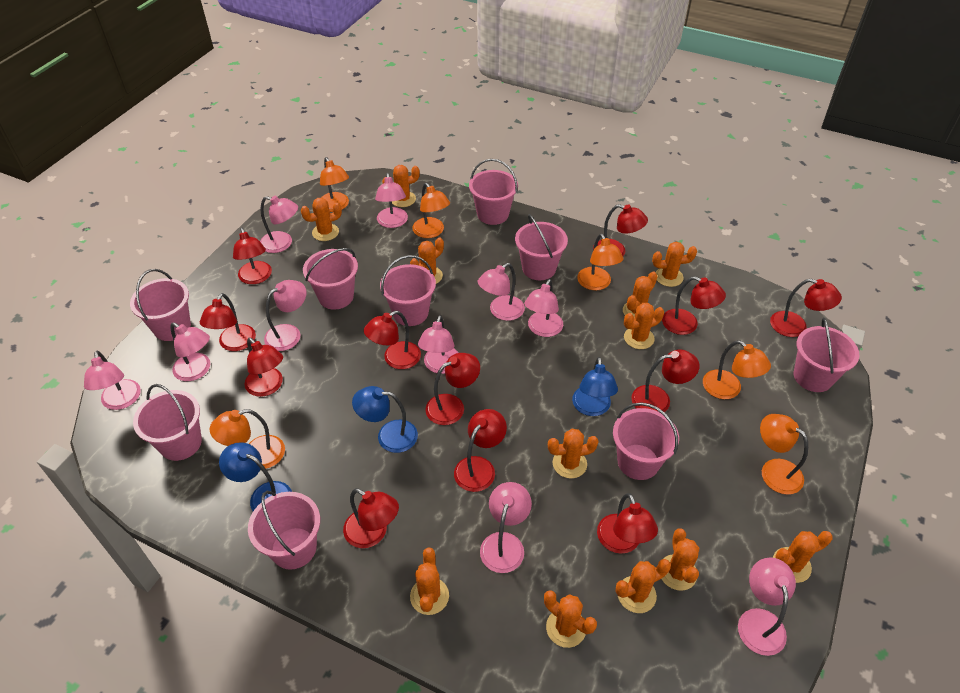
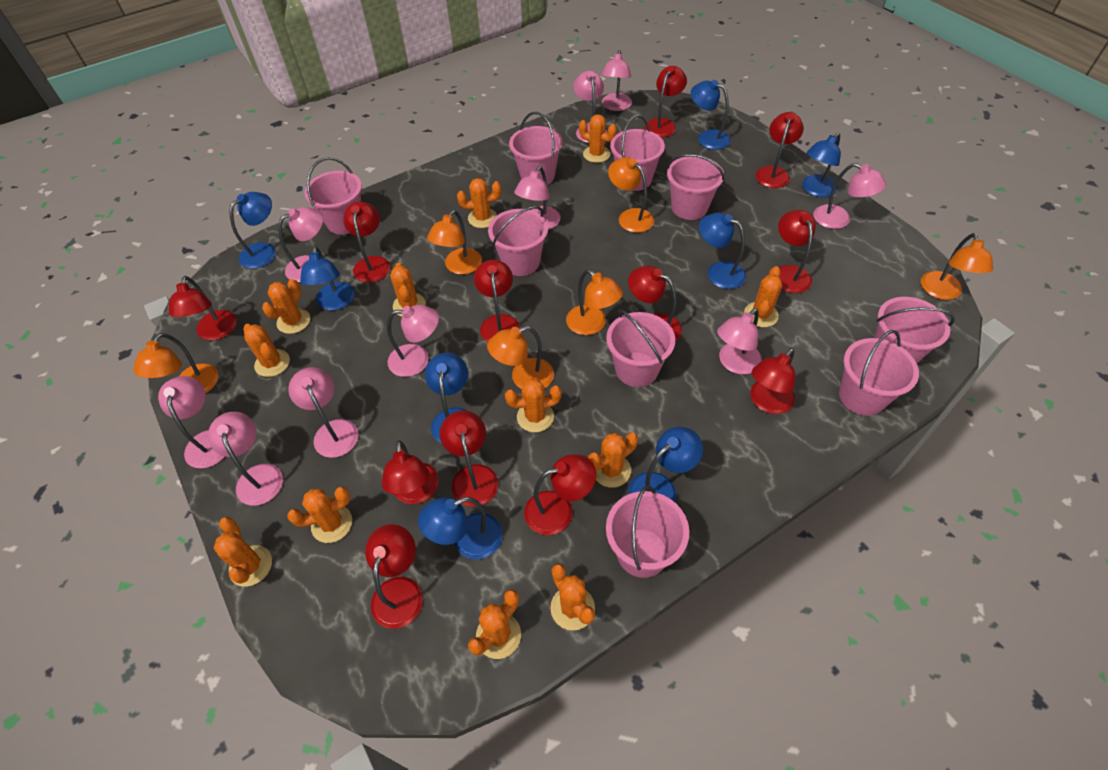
blue lamp: 3 -> 8

